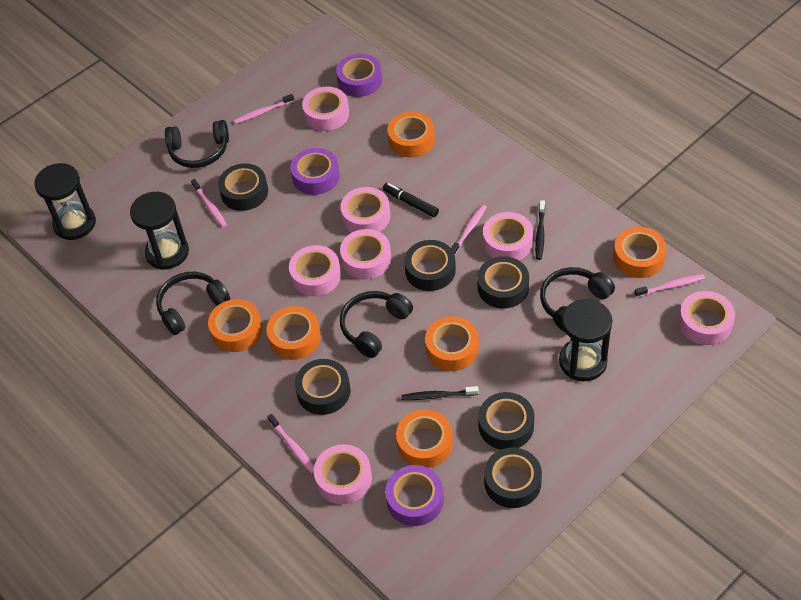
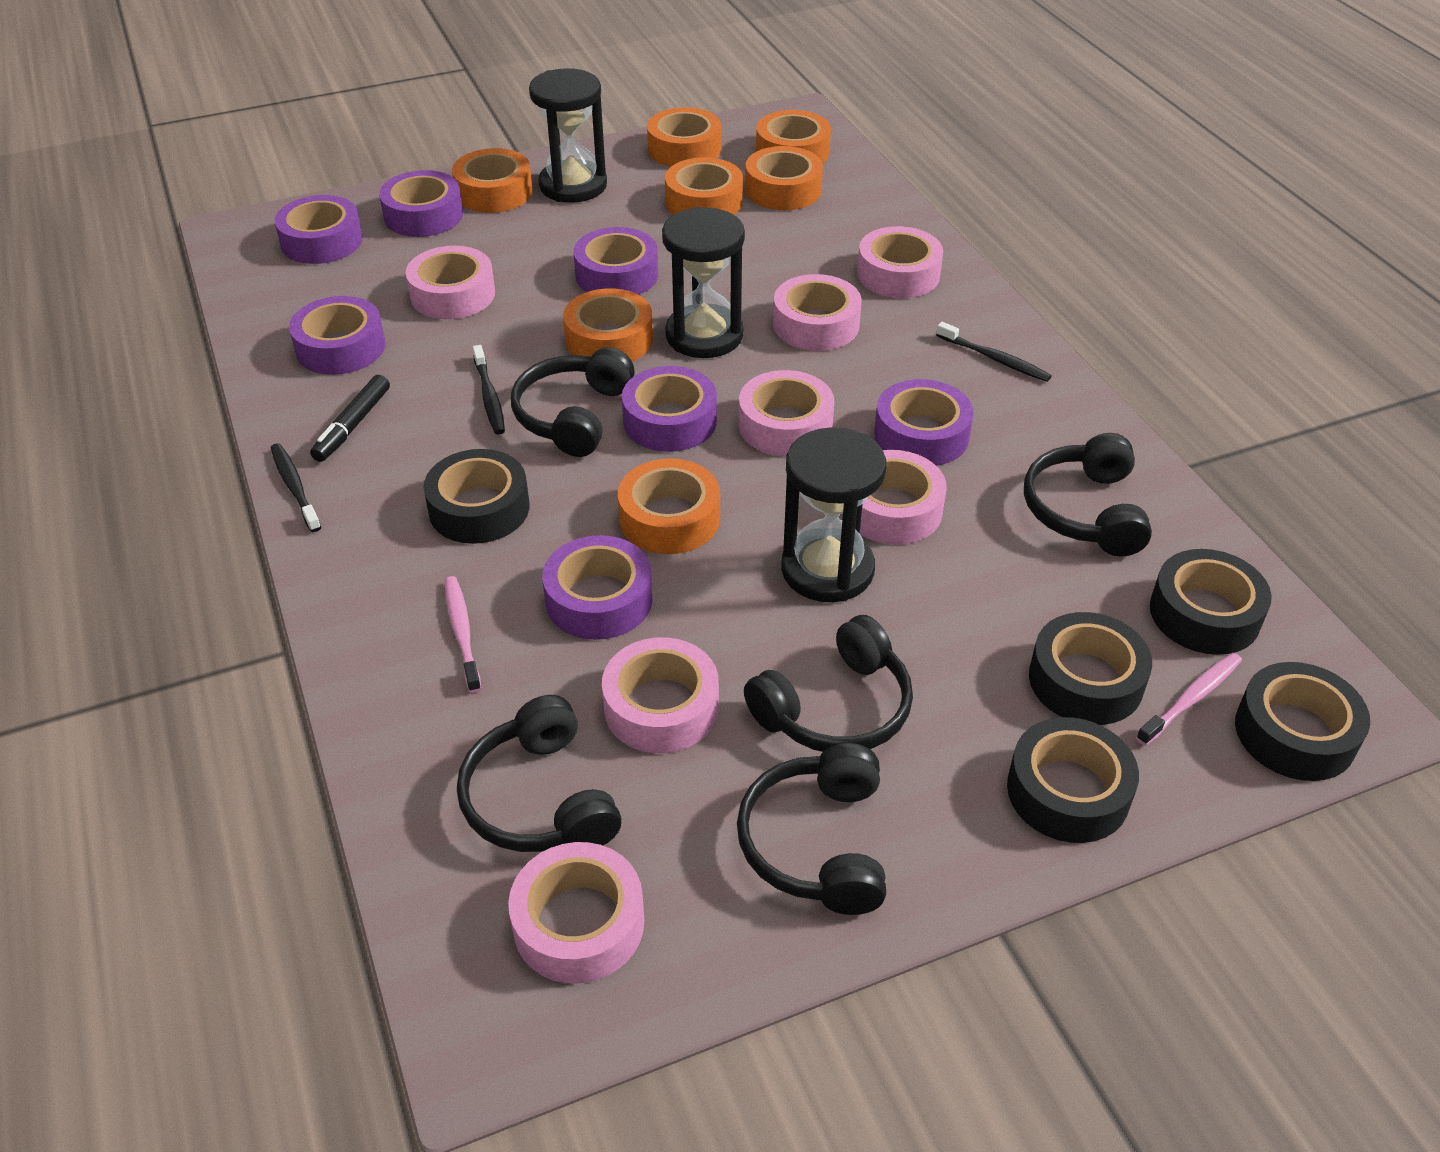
black headphones: 4 -> 5
black tape: 6 -> 5
black toothbrush: 2 -> 3
orange tape: 6 -> 7
pink toothbrush: 5 -> 2
purple tape: 3 -> 7

